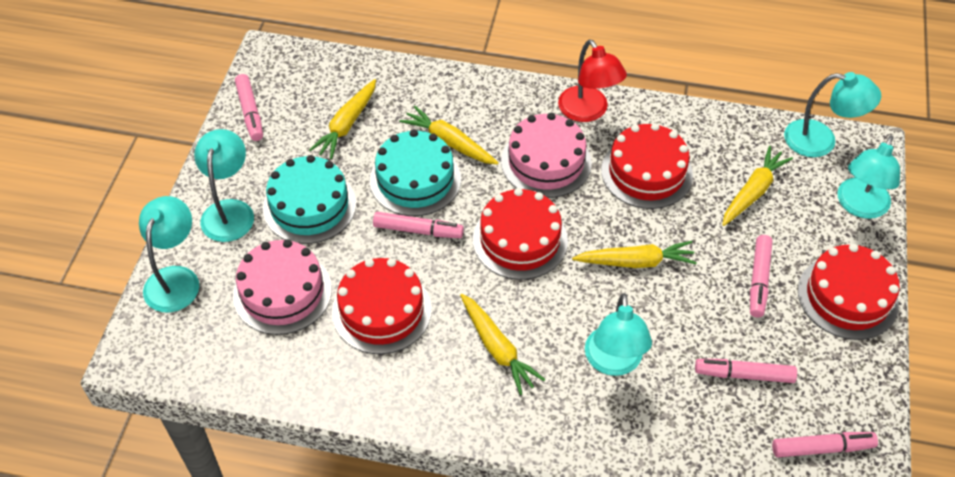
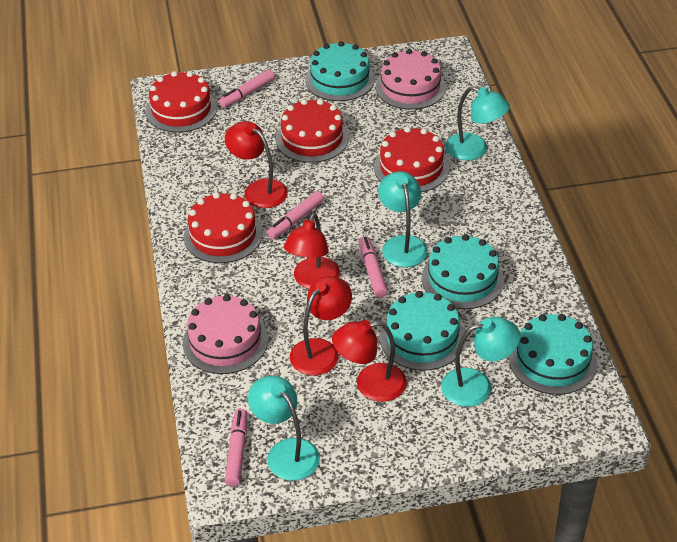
pink marker: 5 -> 4
red lamp: 1 -> 4
turquoise cake: 2 -> 4
turquoise lamp: 5 -> 4
yellow carrot: 5 -> 0

